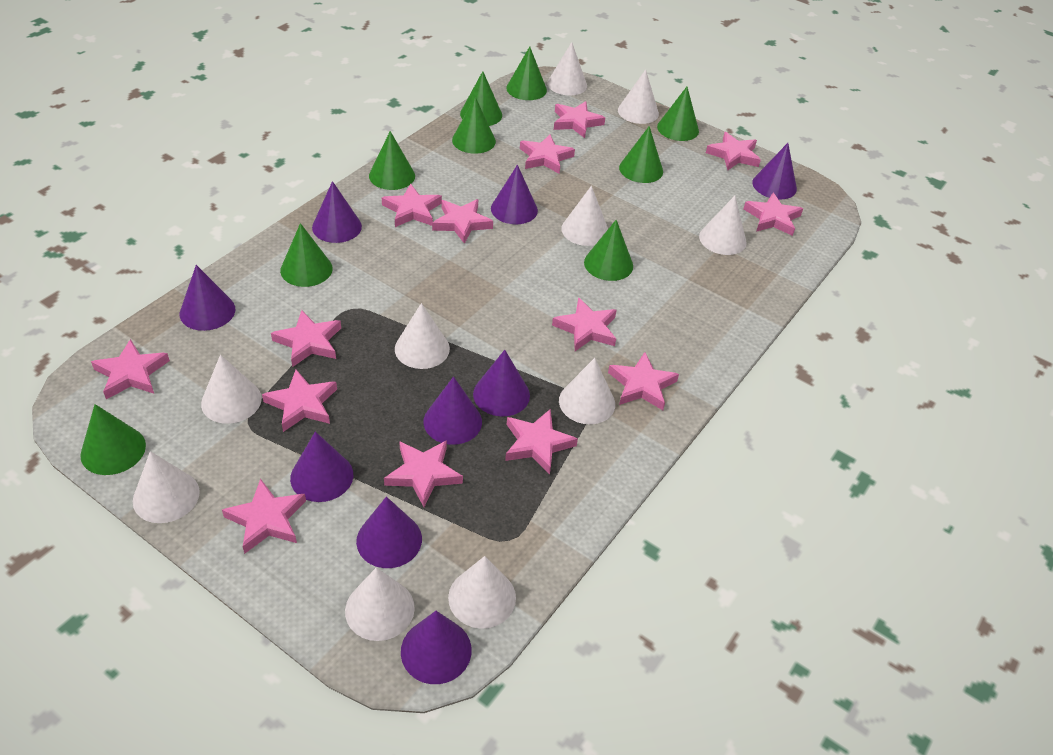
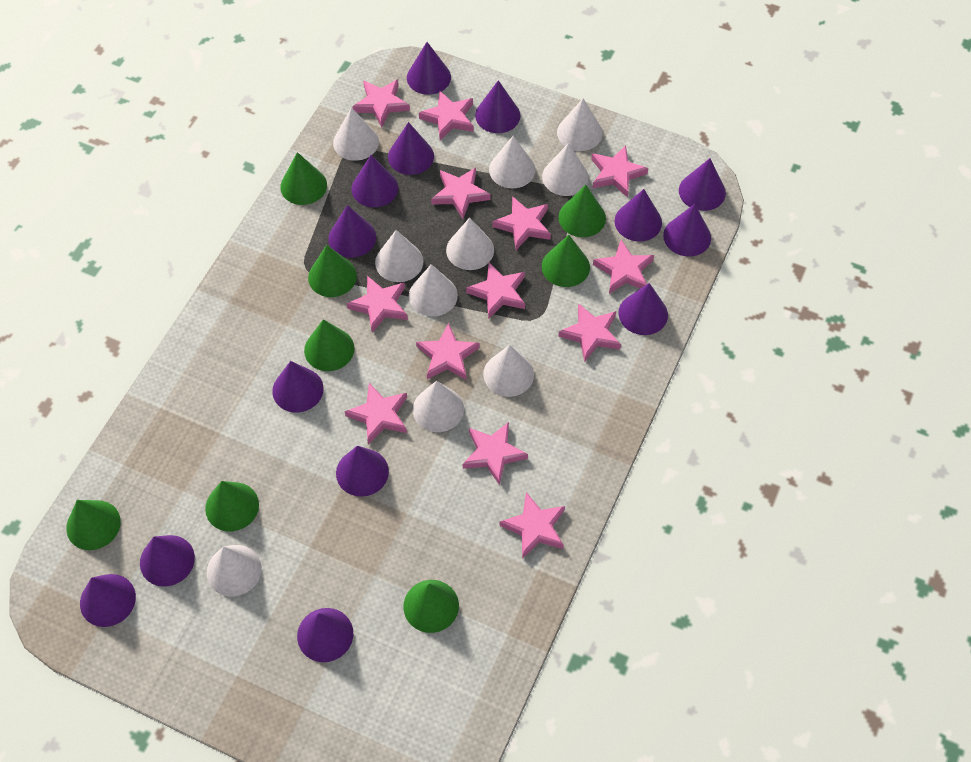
green cone: 9 -> 8
pink star: 14 -> 13
purple cone: 9 -> 14

